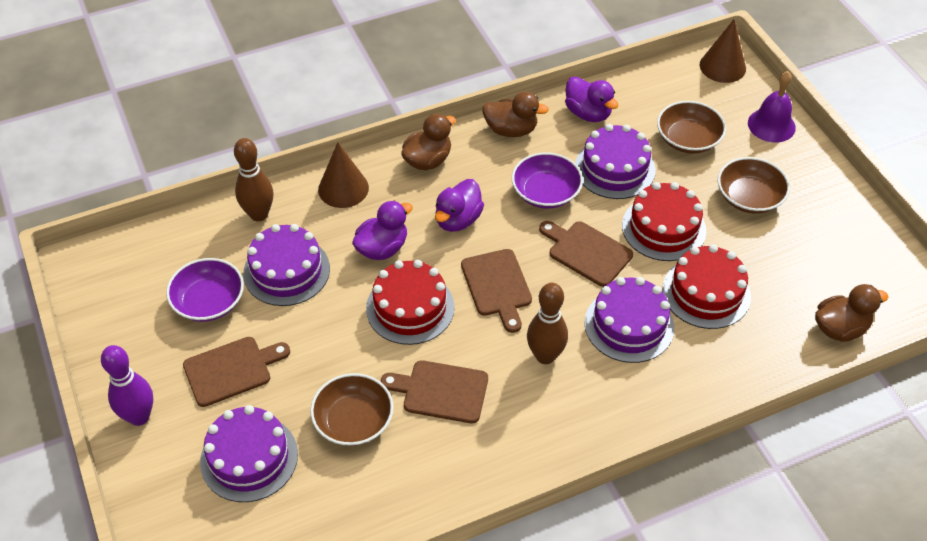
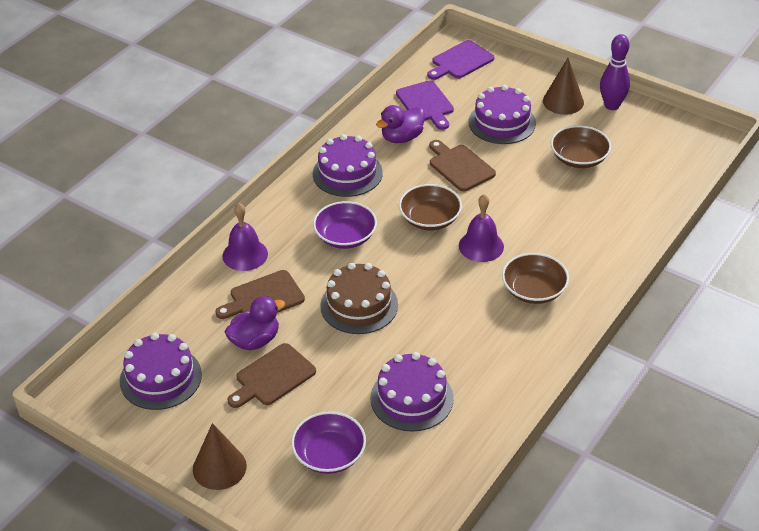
brown bowling pin: 2 -> 0
brown cake: 0 -> 1
brown cutting board: 4 -> 3
brown duck: 3 -> 0
purple bell: 1 -> 2
purple cutting board: 0 -> 2
purple duck: 3 -> 2
red cake: 3 -> 0

